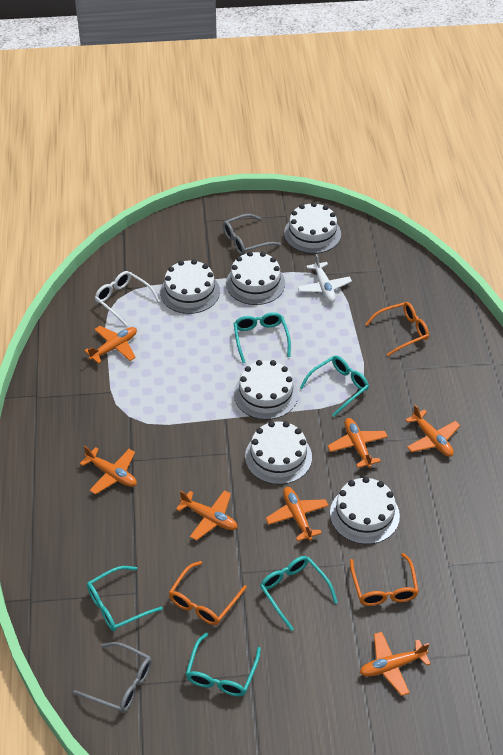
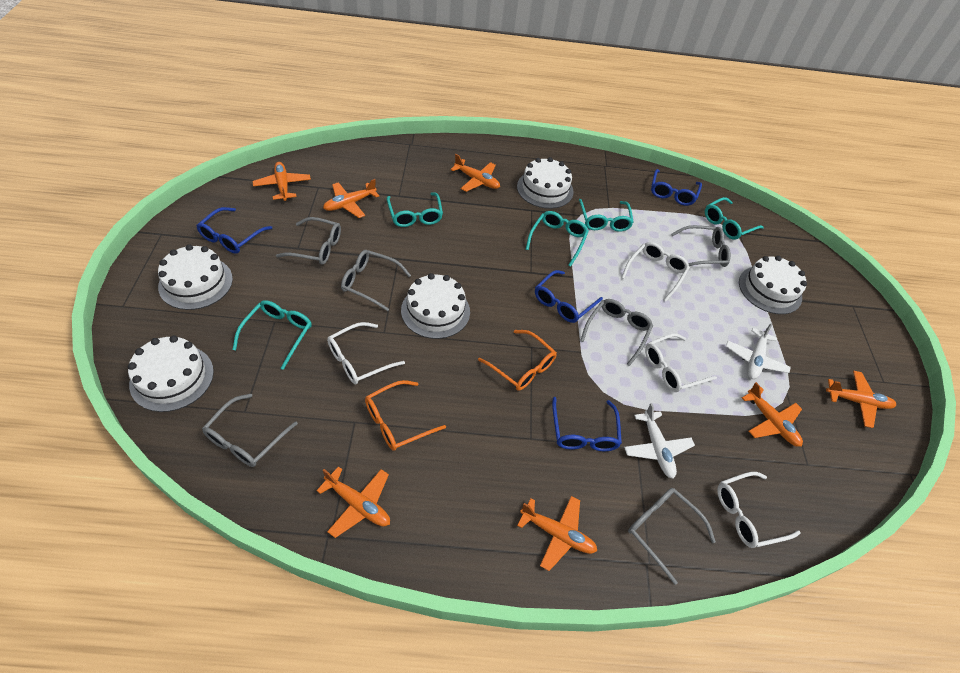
blue glasses: 0 -> 4
grey glasses: 2 -> 6
orange glasses: 3 -> 2
white cake: 6 -> 5
white glasses: 1 -> 4
white plane: 1 -> 2

